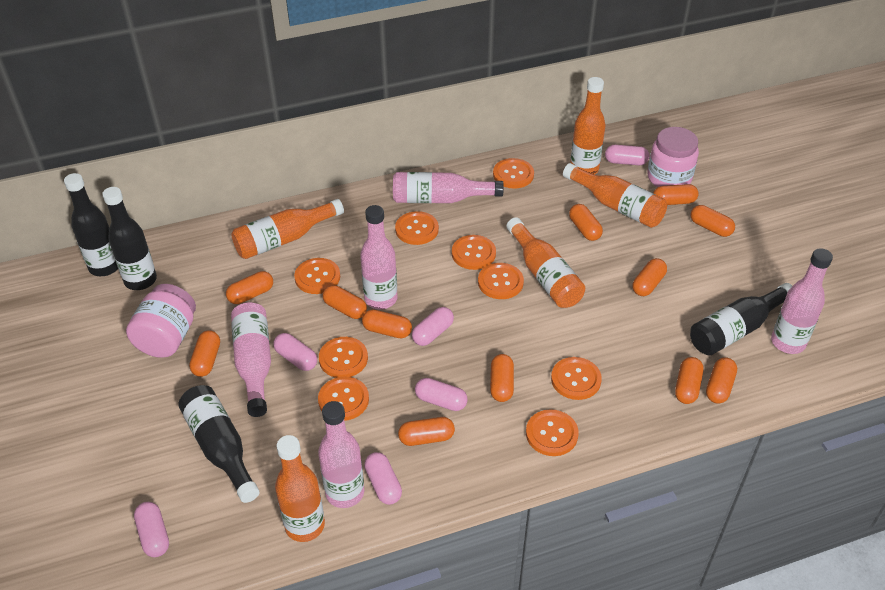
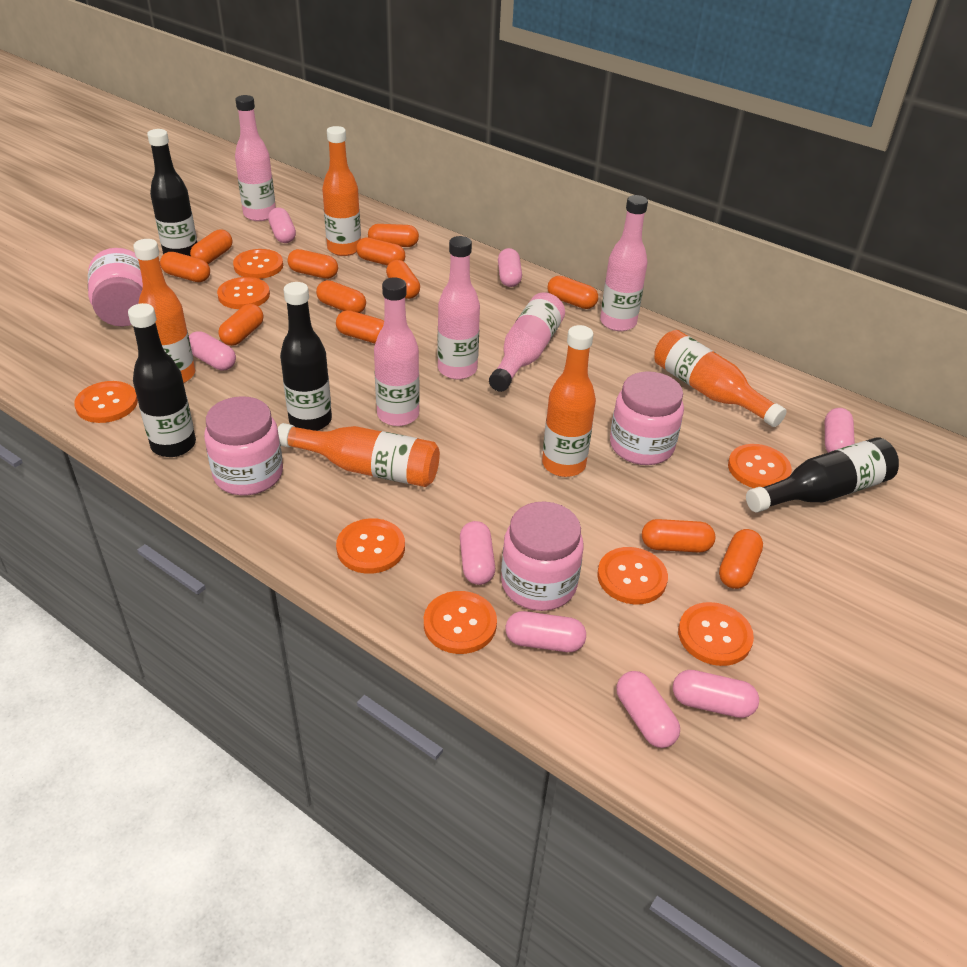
orange button: 9 -> 8
pink capsule: 6 -> 8
pink jar: 2 -> 4

